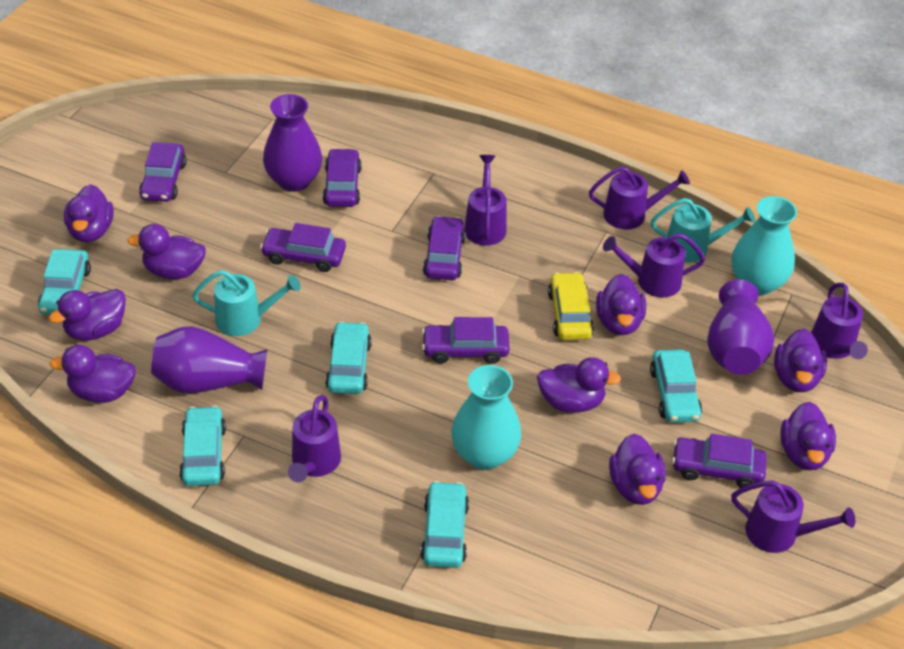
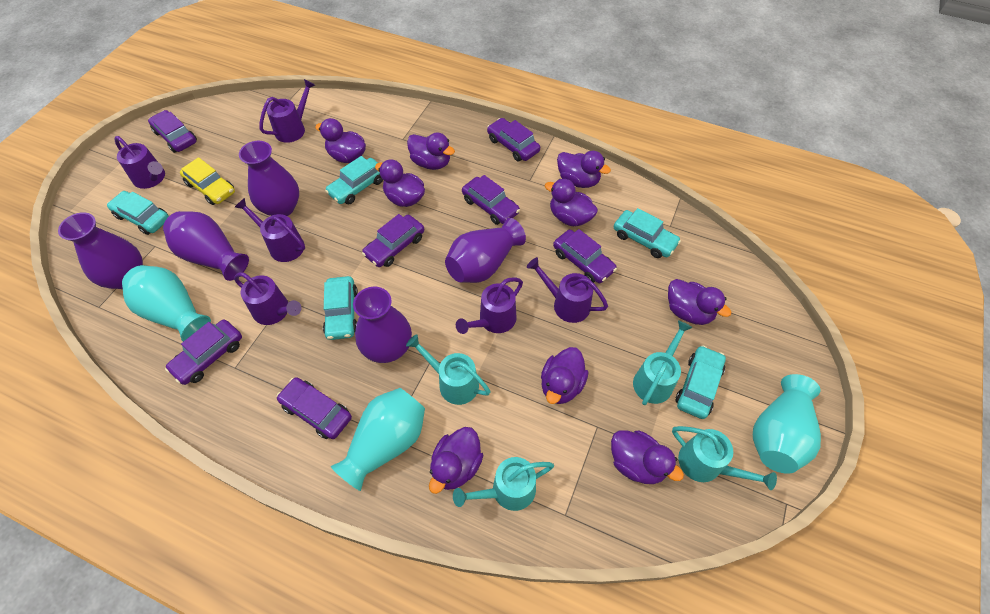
purple car: 6 -> 7
purple vase: 3 -> 5
turquoise vase: 2 -> 3
turquoise watering can: 2 -> 4

